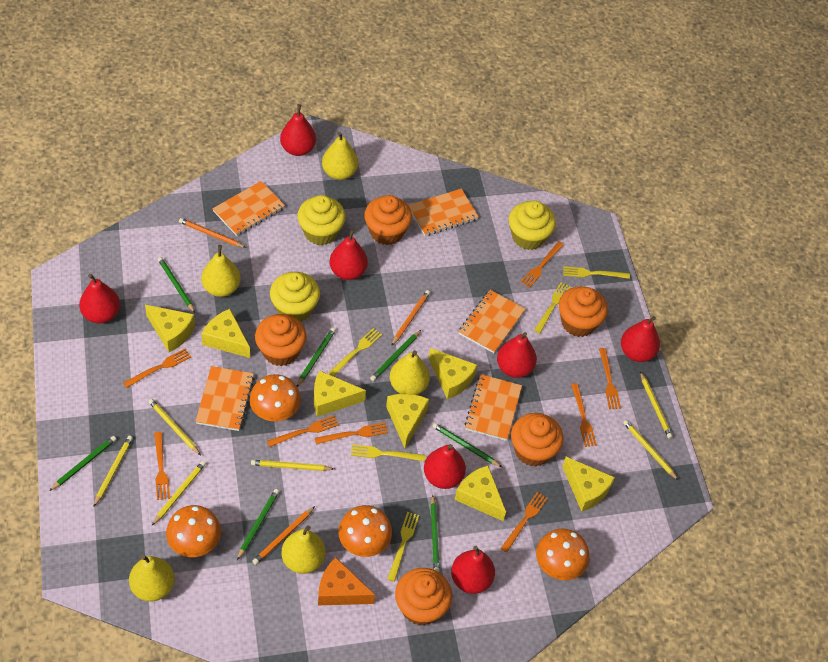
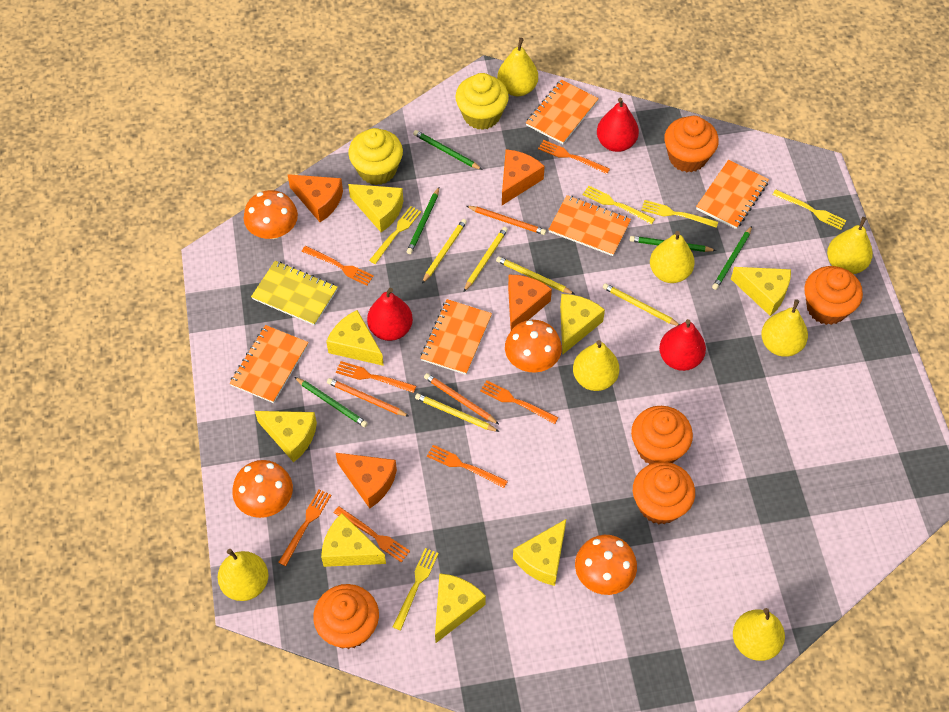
green pencil: 7 -> 5
orange cheese: 1 -> 4
orange fork: 8 -> 7
red pear: 7 -> 3
yellow cheese: 7 -> 8
yellow cupcake: 3 -> 2
yellow notebook: 0 -> 1
yellow pear: 5 -> 7
yellow pencil: 6 -> 5

